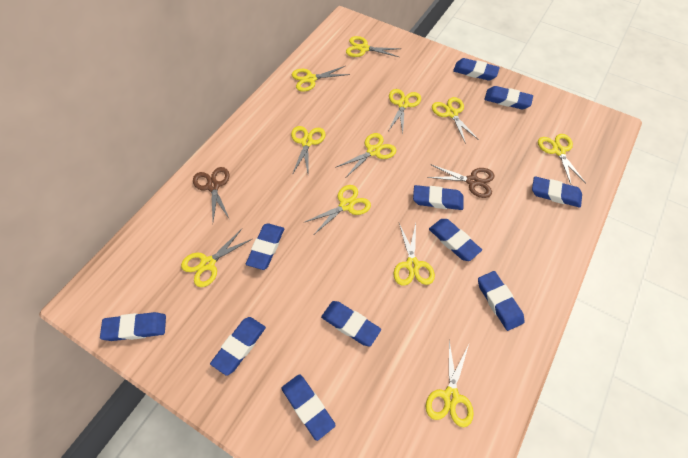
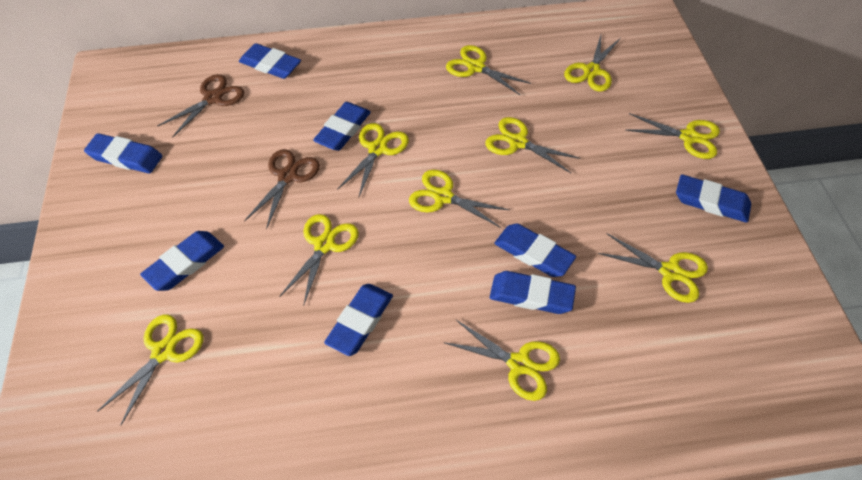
blue eraser: 11 -> 8
yellow scissors: 11 -> 10

